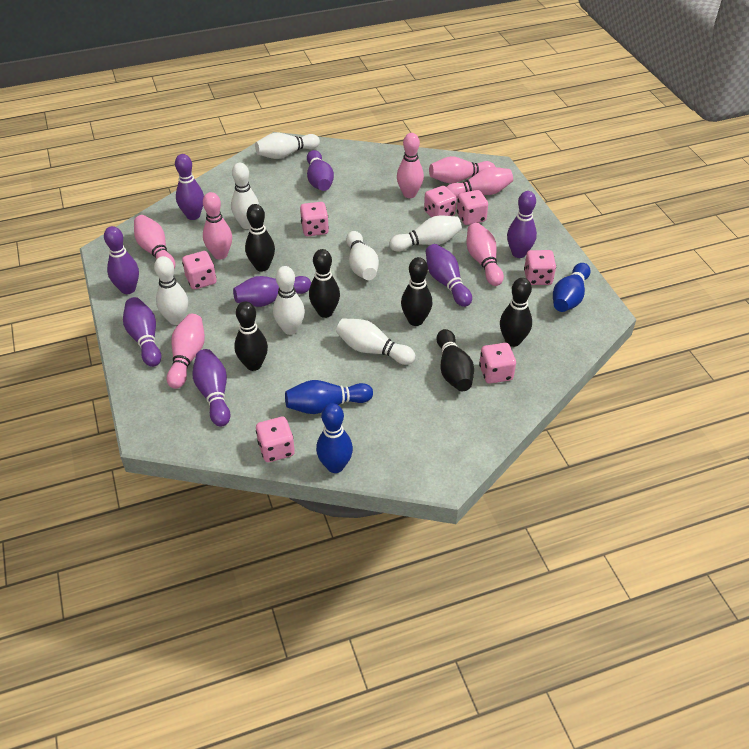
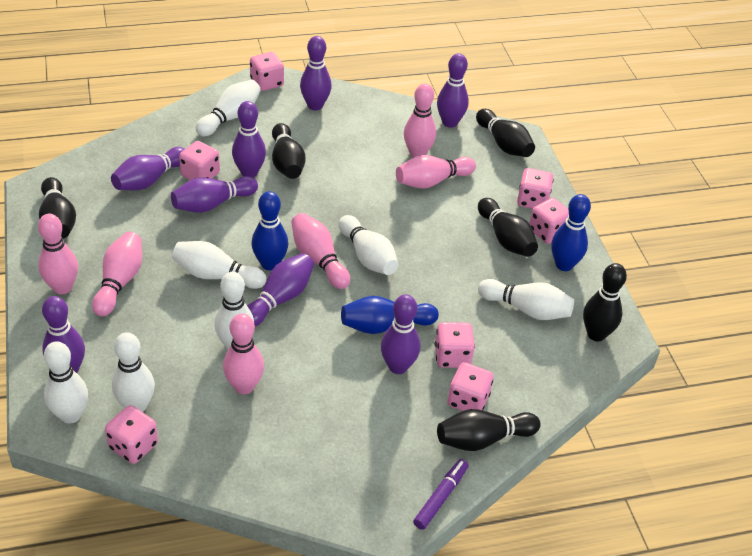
pink bowling pin: 7 -> 6
purple marker: 0 -> 1

